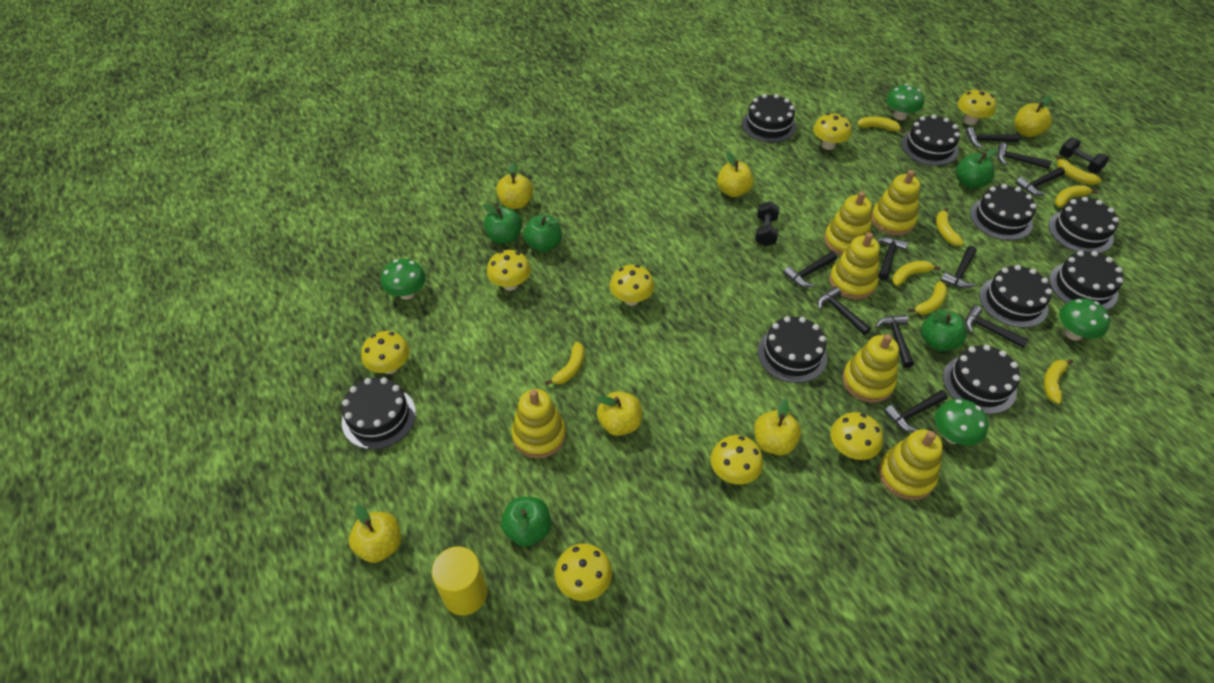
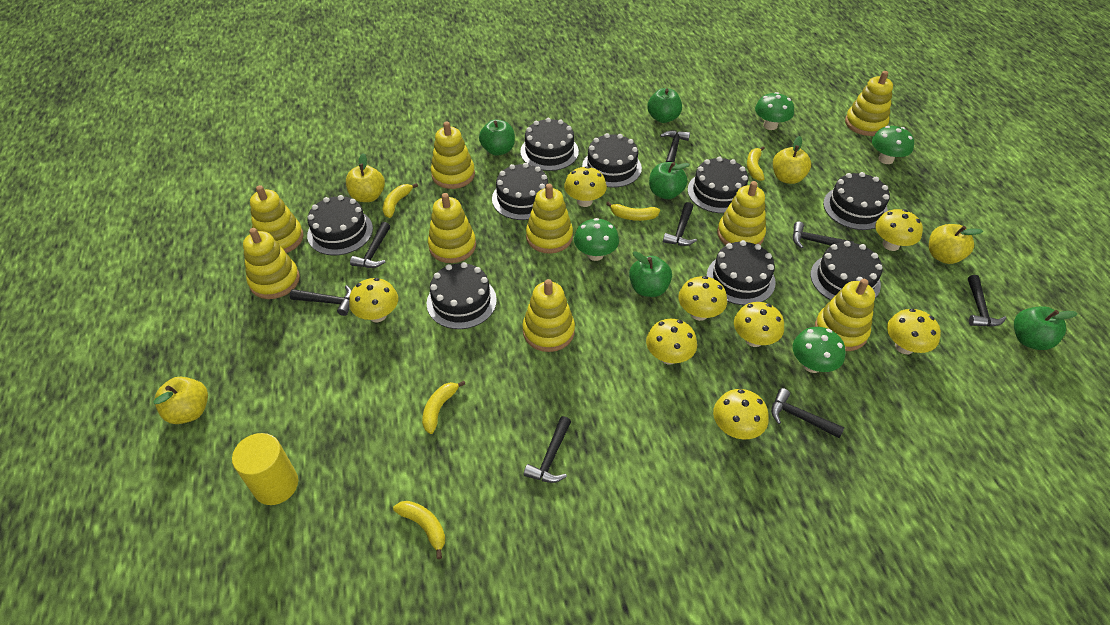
black dumbbell: 2 -> 0
black hammer: 10 -> 8
yellow apple: 6 -> 4
yellow banana: 8 -> 5
yellow stacking toy: 6 -> 9

